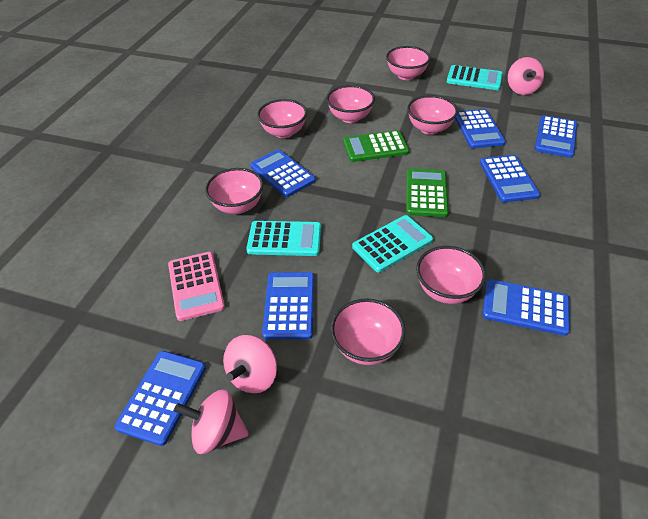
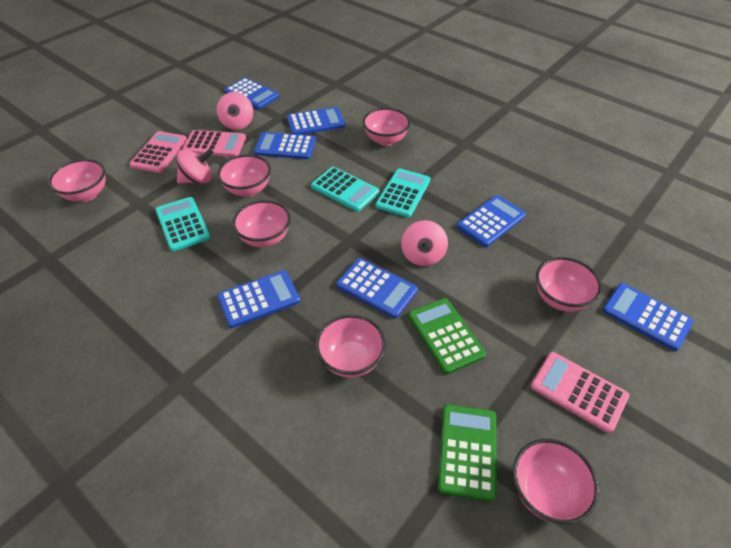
pink calculator: 1 -> 3

